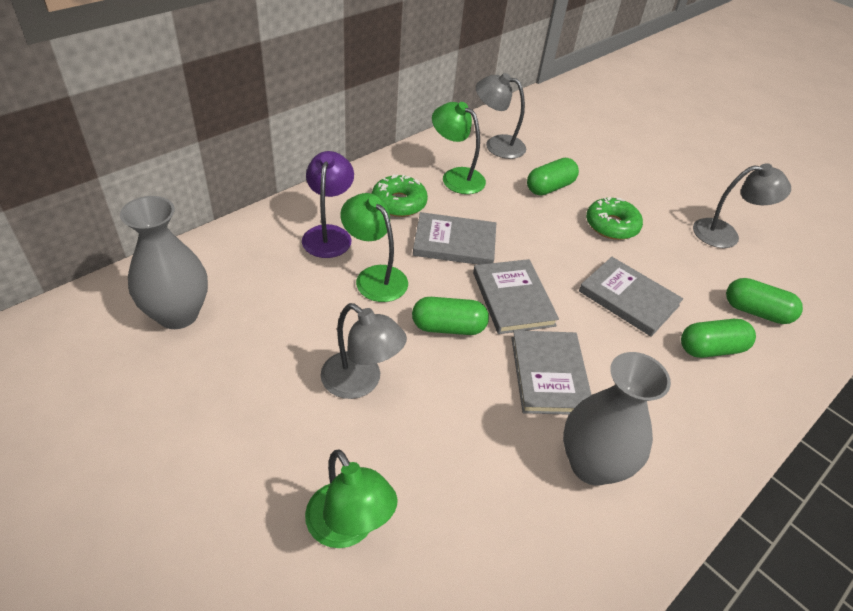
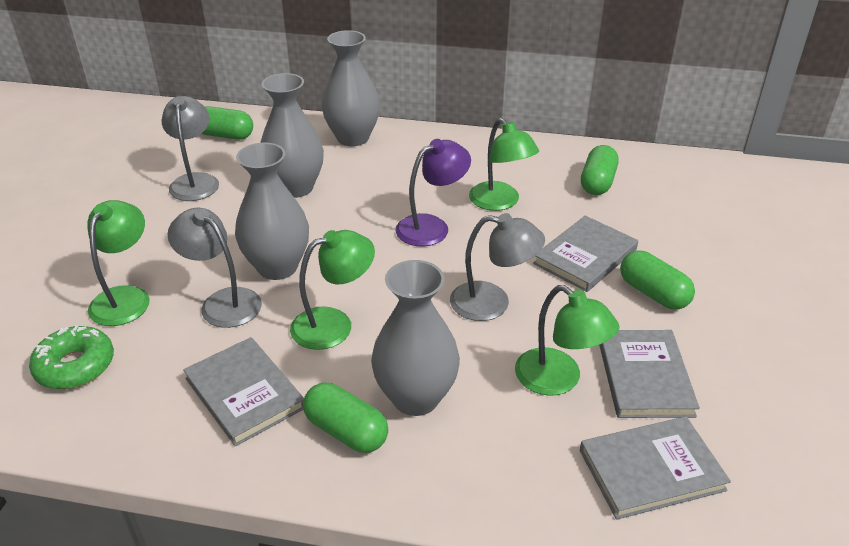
green donut: 2 -> 1
green lamp: 3 -> 4
grey vase: 2 -> 4

